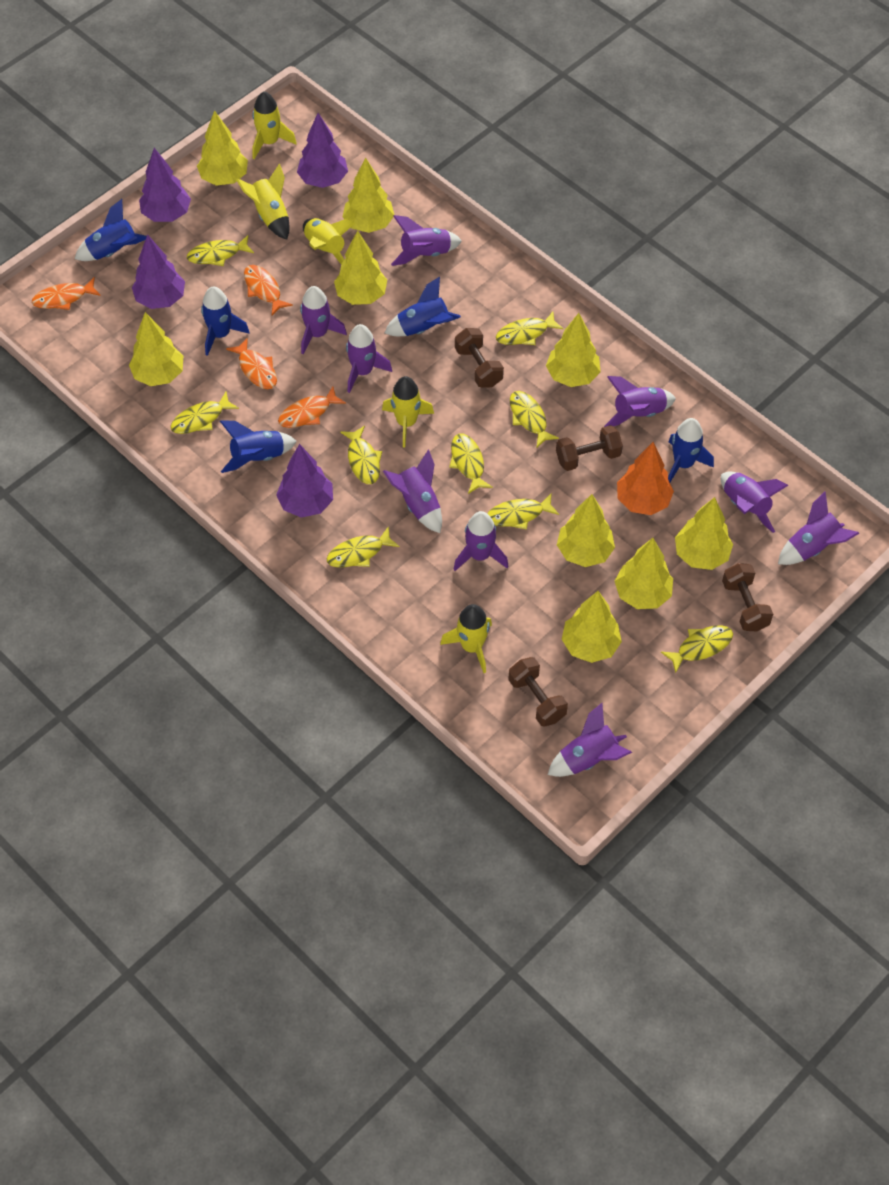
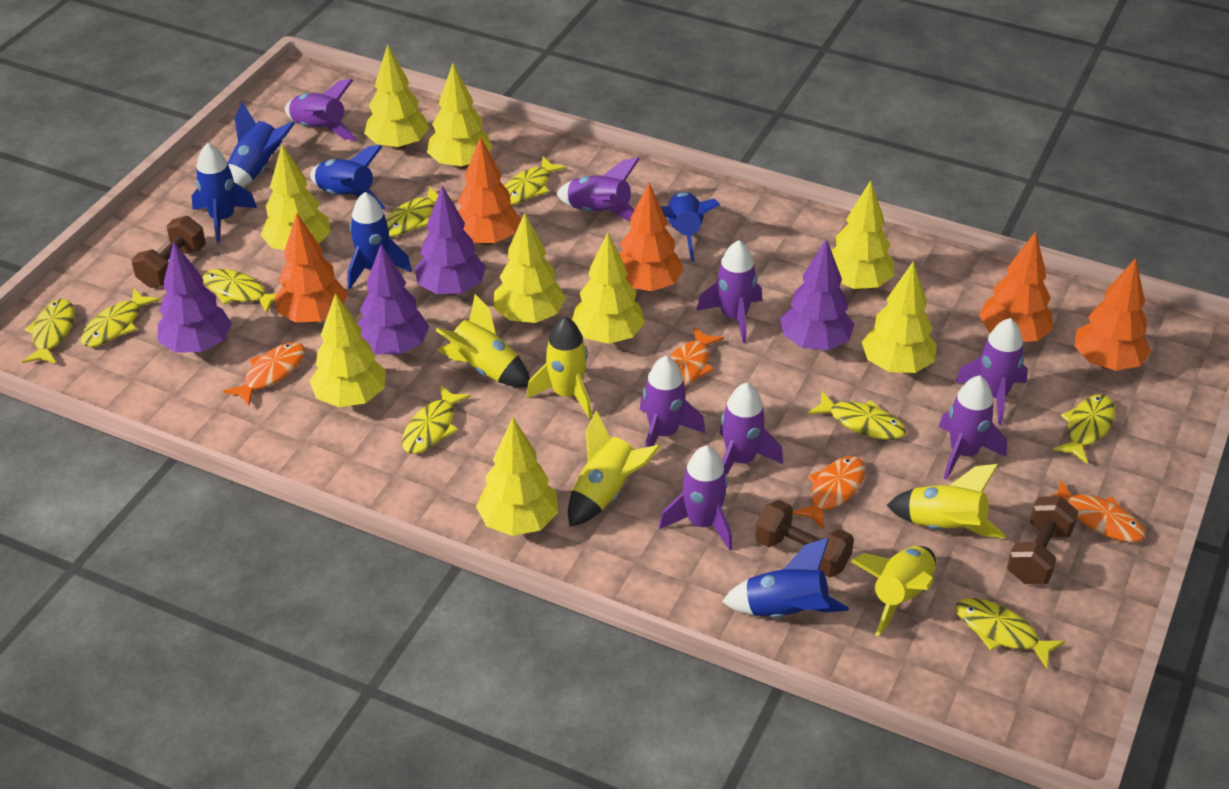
blue rocket: 5 -> 6
brown dumbbell: 4 -> 3
orange tree: 1 -> 5
purple rocket: 9 -> 8

